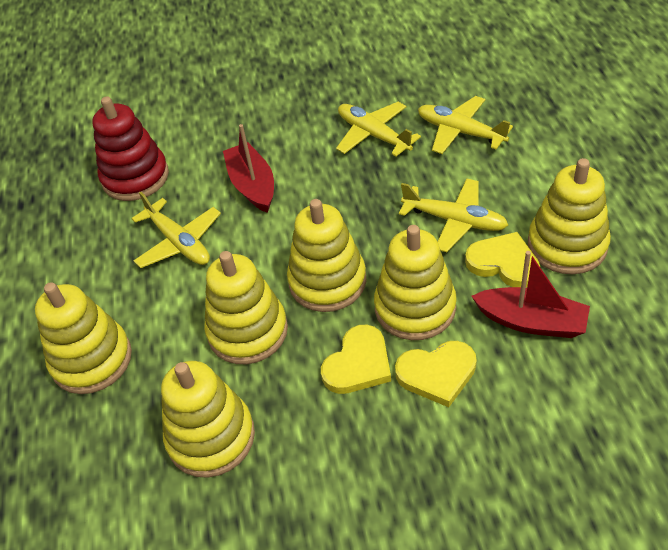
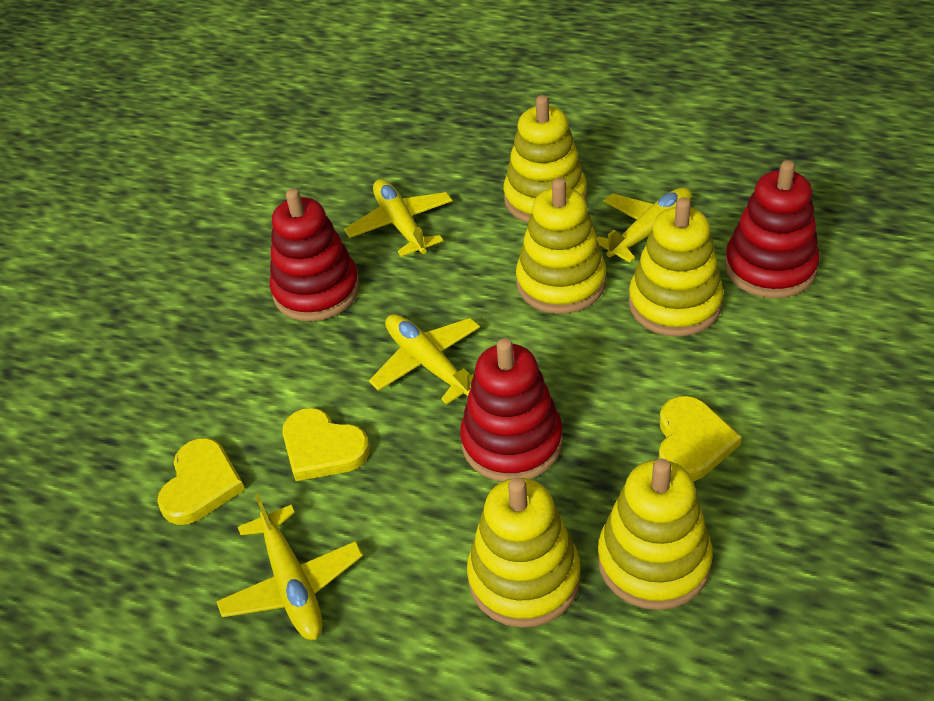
red boat: 2 -> 0
red stacking toy: 1 -> 3
yellow stacking toy: 6 -> 5

